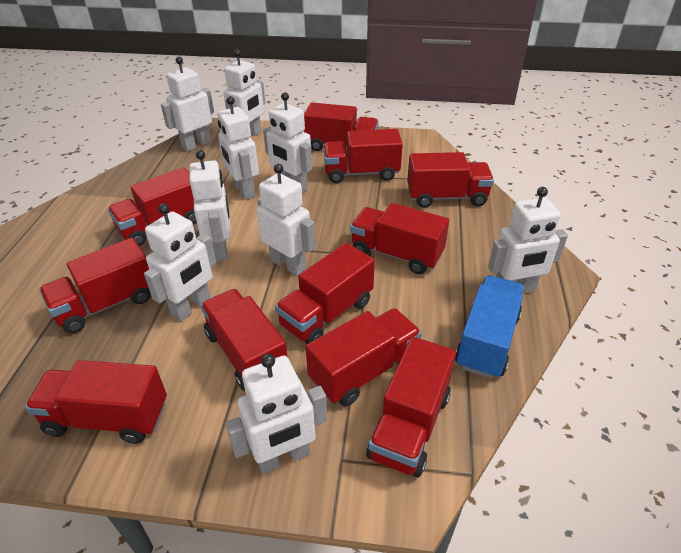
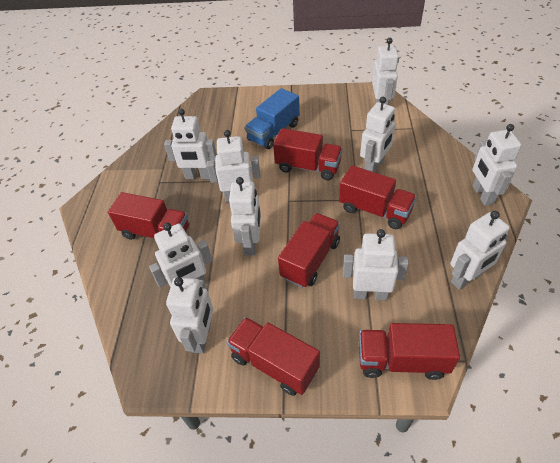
red truck: 11 -> 6
white robot: 9 -> 10

